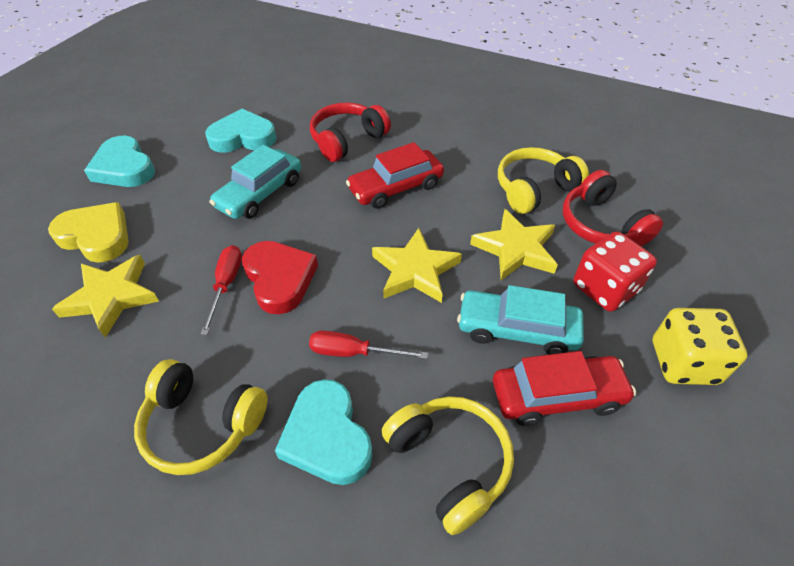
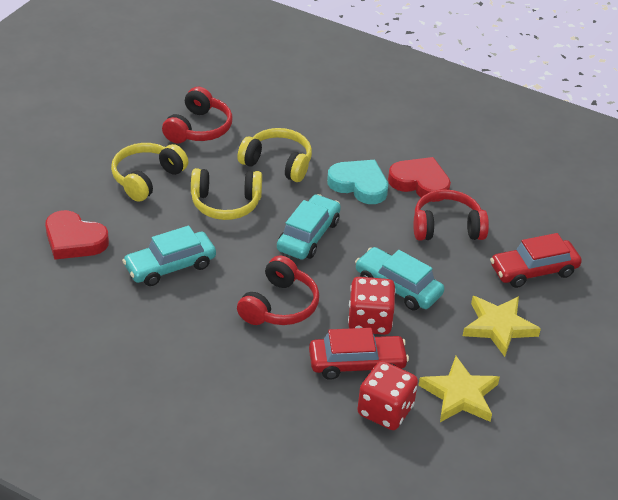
red dice: 1 -> 2
red headphones: 2 -> 3
red heart: 1 -> 2
red screwdriver: 2 -> 0
turquoise car: 2 -> 3
turquoise heart: 3 -> 1
yellow dice: 1 -> 0
yellow heart: 1 -> 0
yellow star: 3 -> 2

